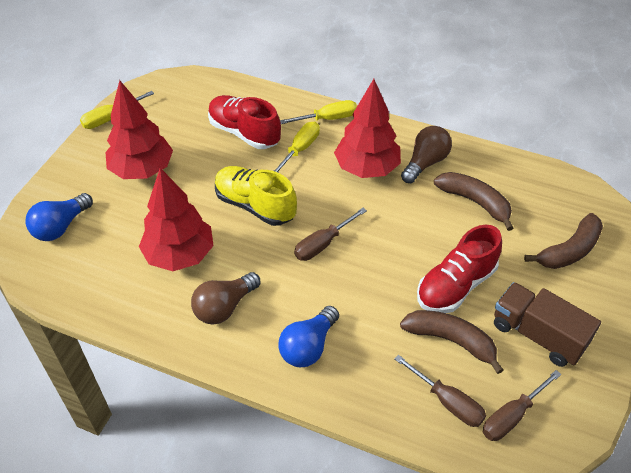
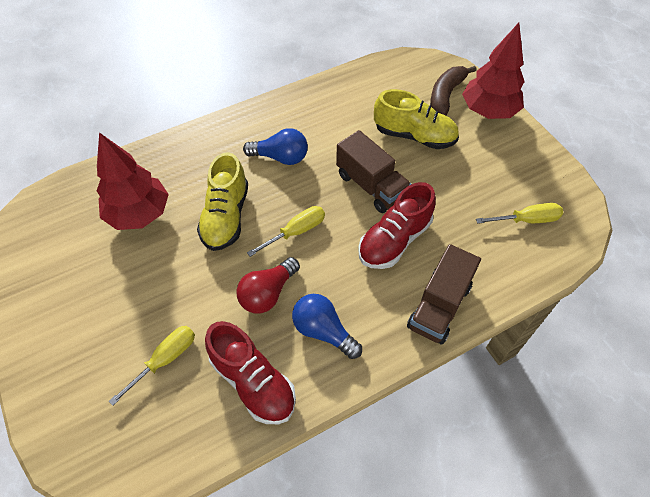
brown banana: 3 -> 1
brown light bulb: 2 -> 0
brown screwdriver: 3 -> 0
brown truck: 1 -> 2
red light bulb: 0 -> 1
red tree: 3 -> 2
yellow shoe: 1 -> 2

